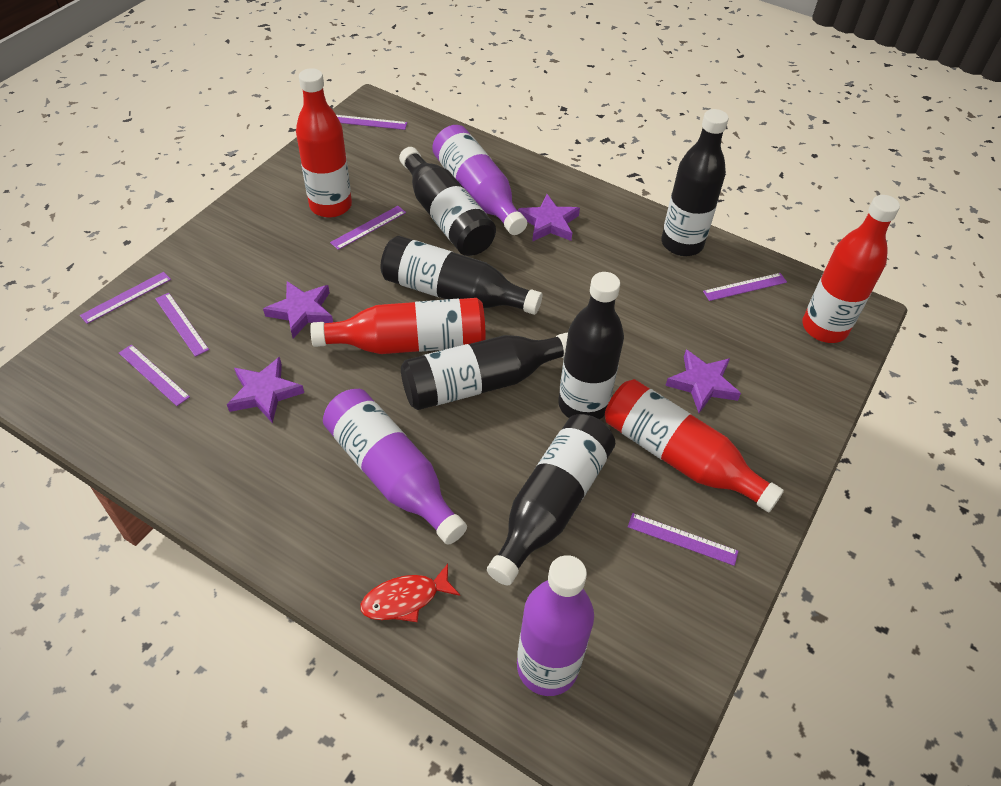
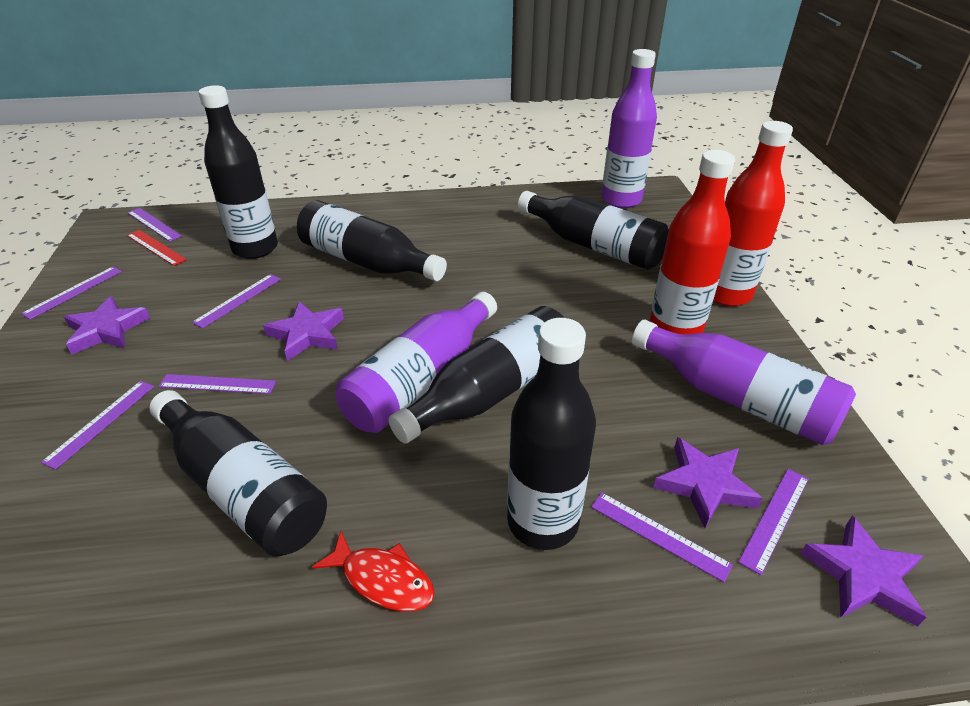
red bottle: 4 -> 2
red ruler: 0 -> 1

